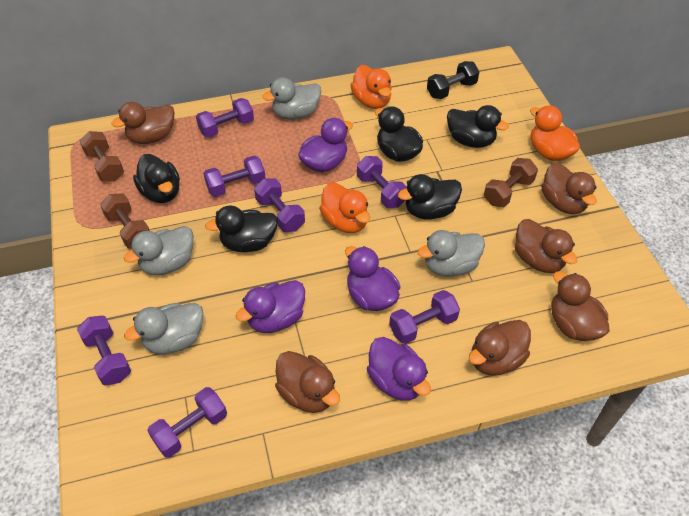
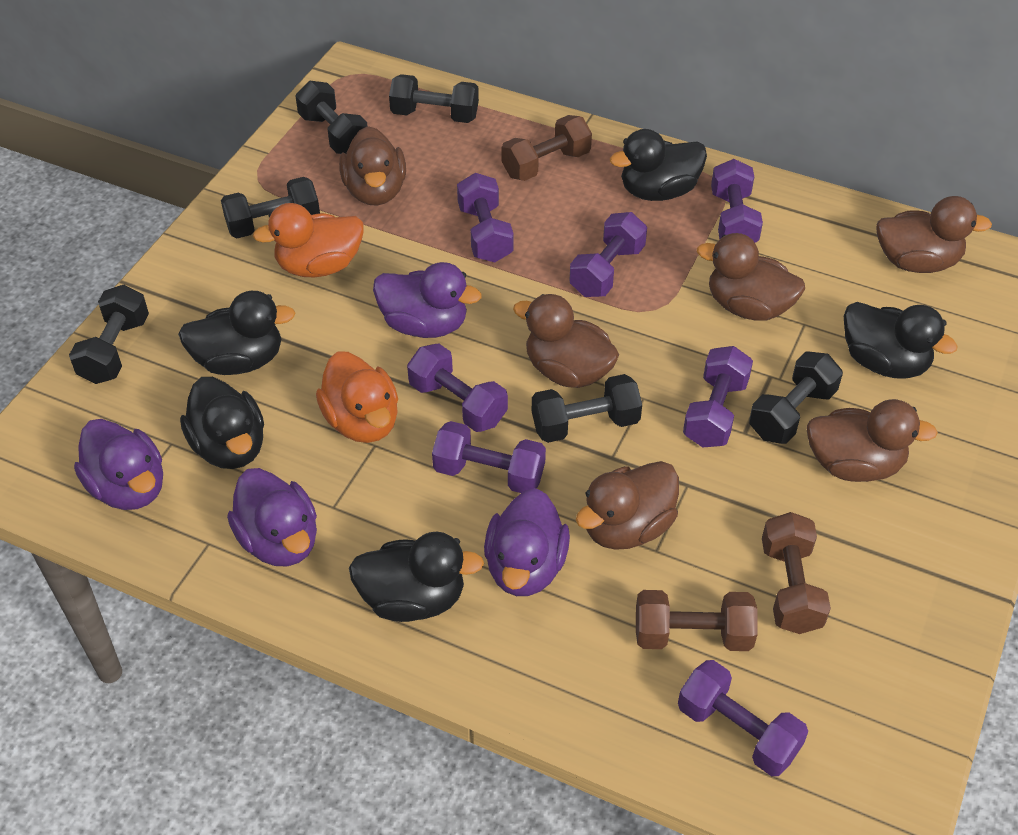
black dumbbell: 1 -> 6
grey duck: 4 -> 0
orange duck: 3 -> 2

